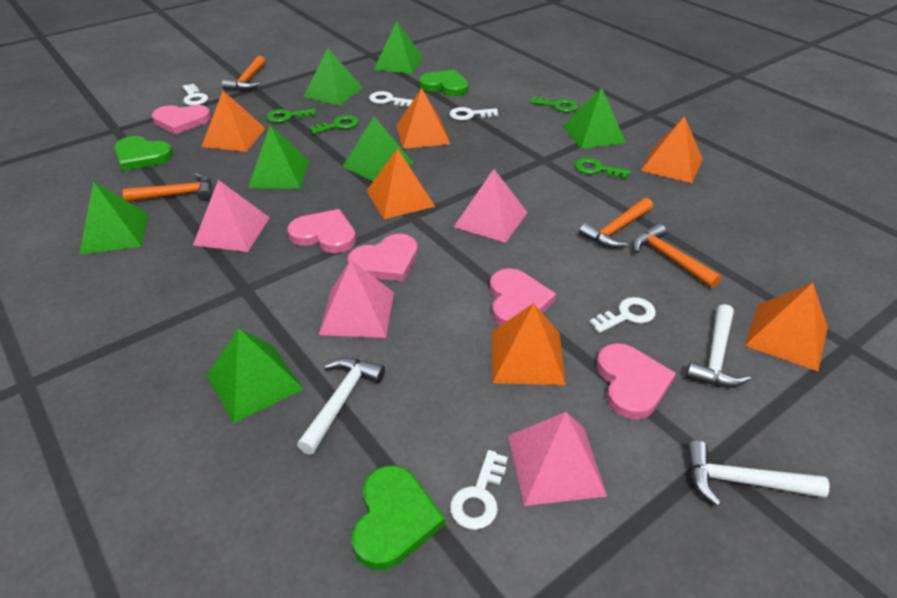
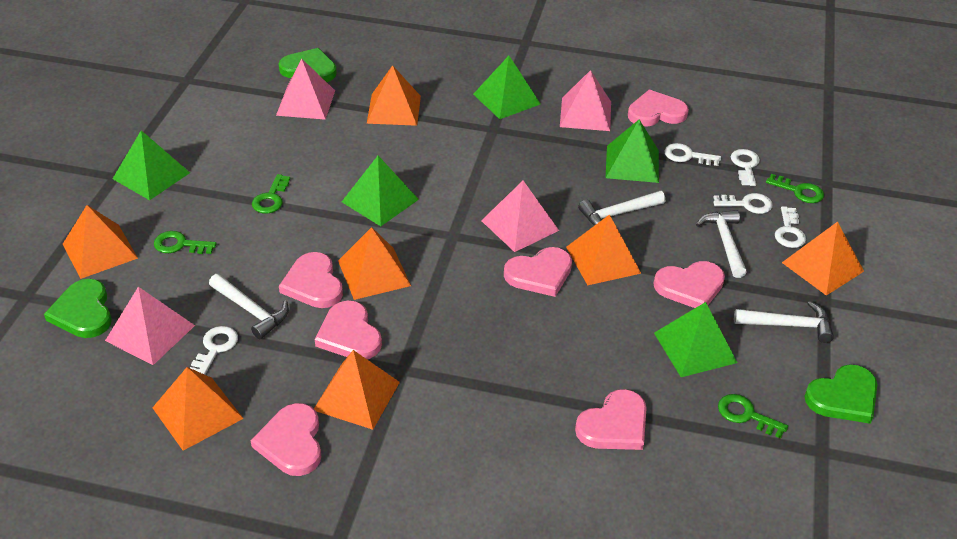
green pyramid: 7 -> 5
orange hammer: 4 -> 0
orange pyramid: 6 -> 7
pink heart: 5 -> 7
white hammer: 3 -> 4

